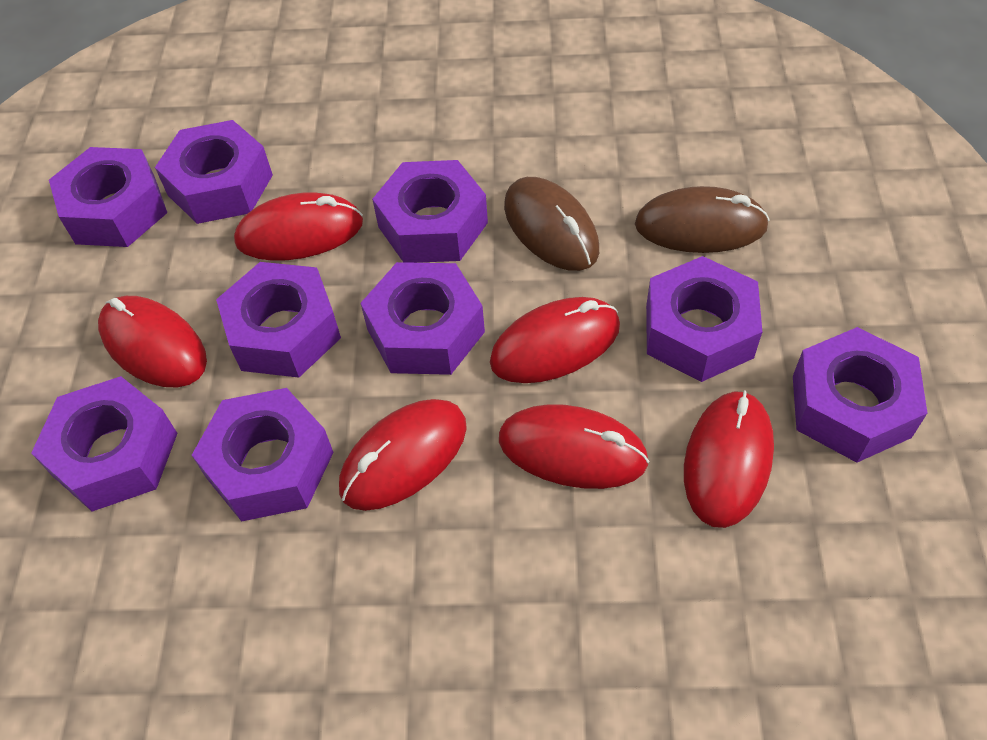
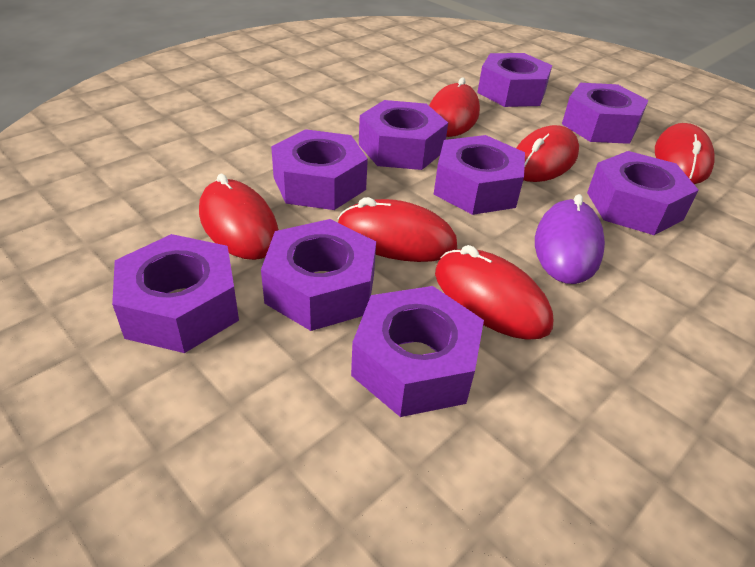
brown mouse: 2 -> 0
purple mouse: 0 -> 1

